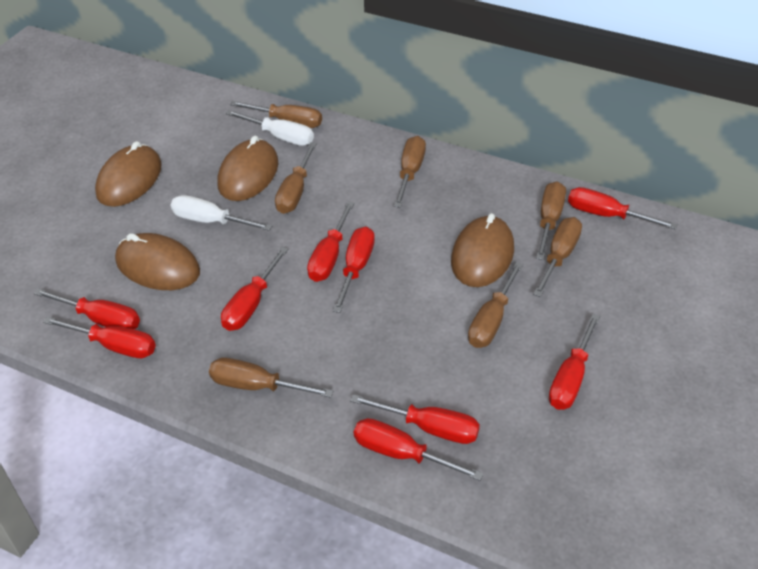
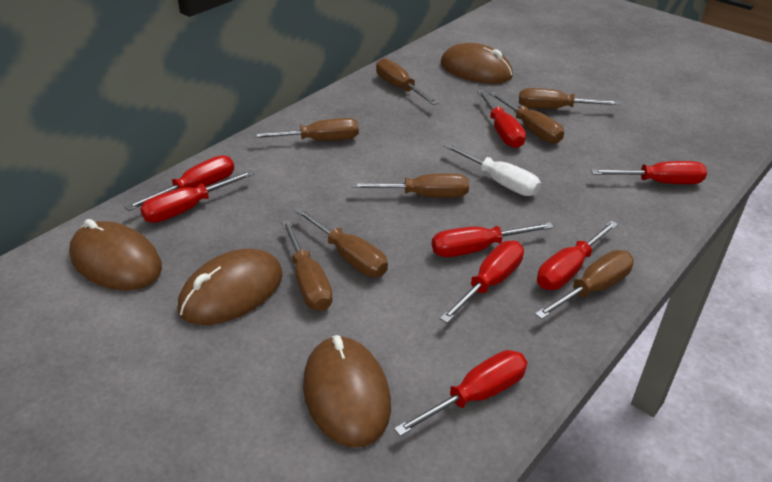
brown screwdriver: 7 -> 8
red screwdriver: 9 -> 8
white screwdriver: 2 -> 1

